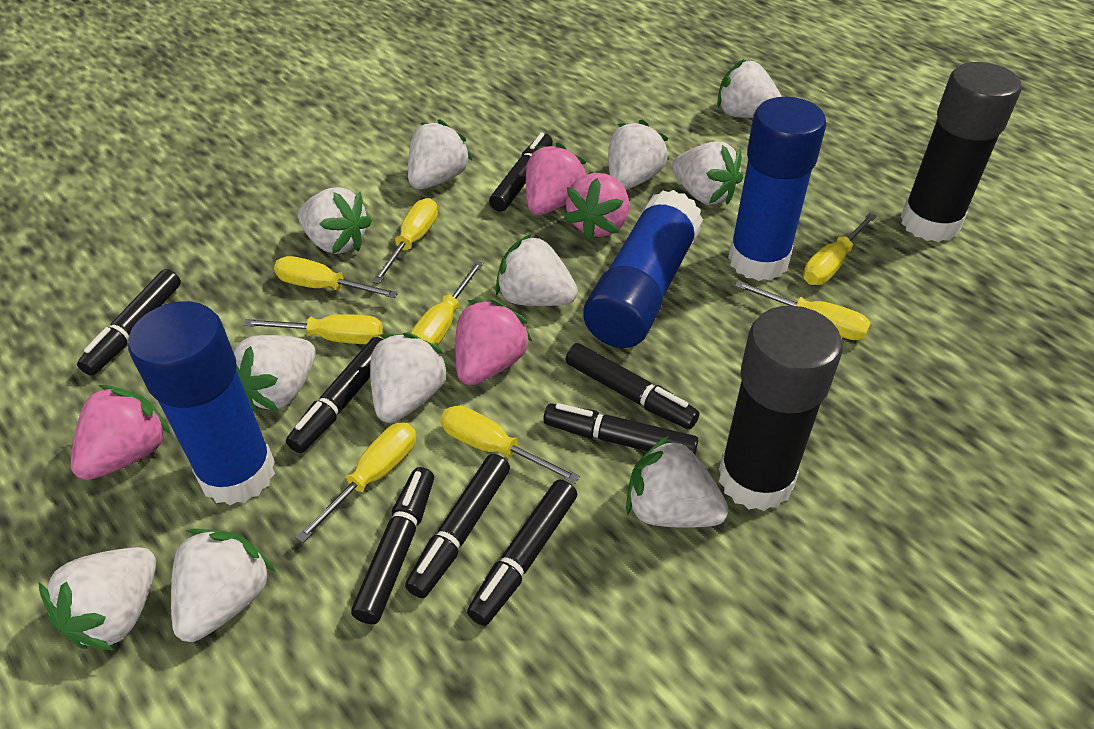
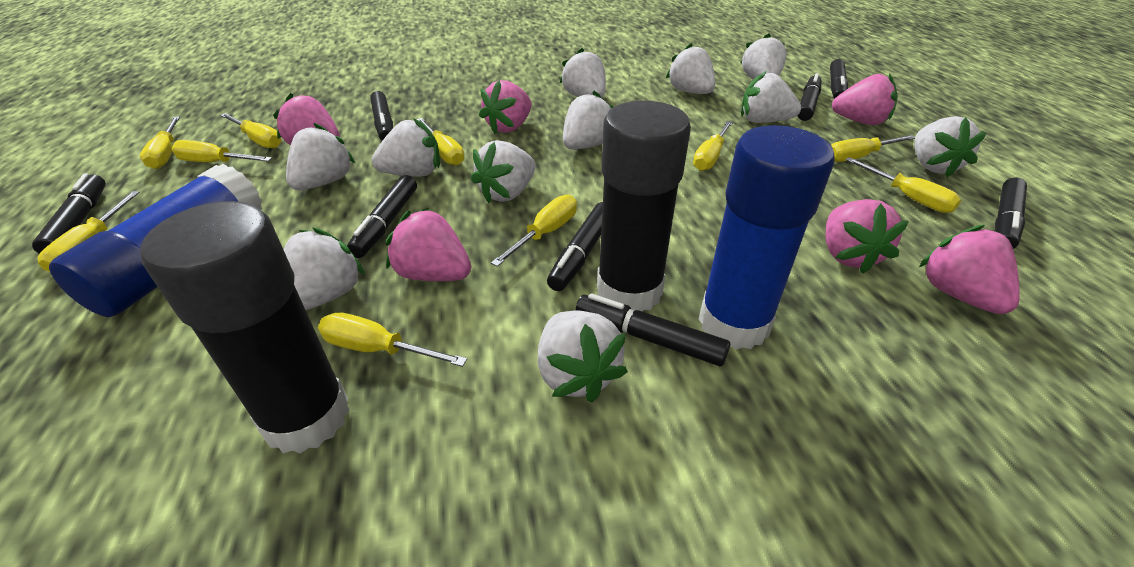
blue glue stick: 3 -> 2
pink strawberry: 4 -> 6
yellow screwdriver: 8 -> 10

